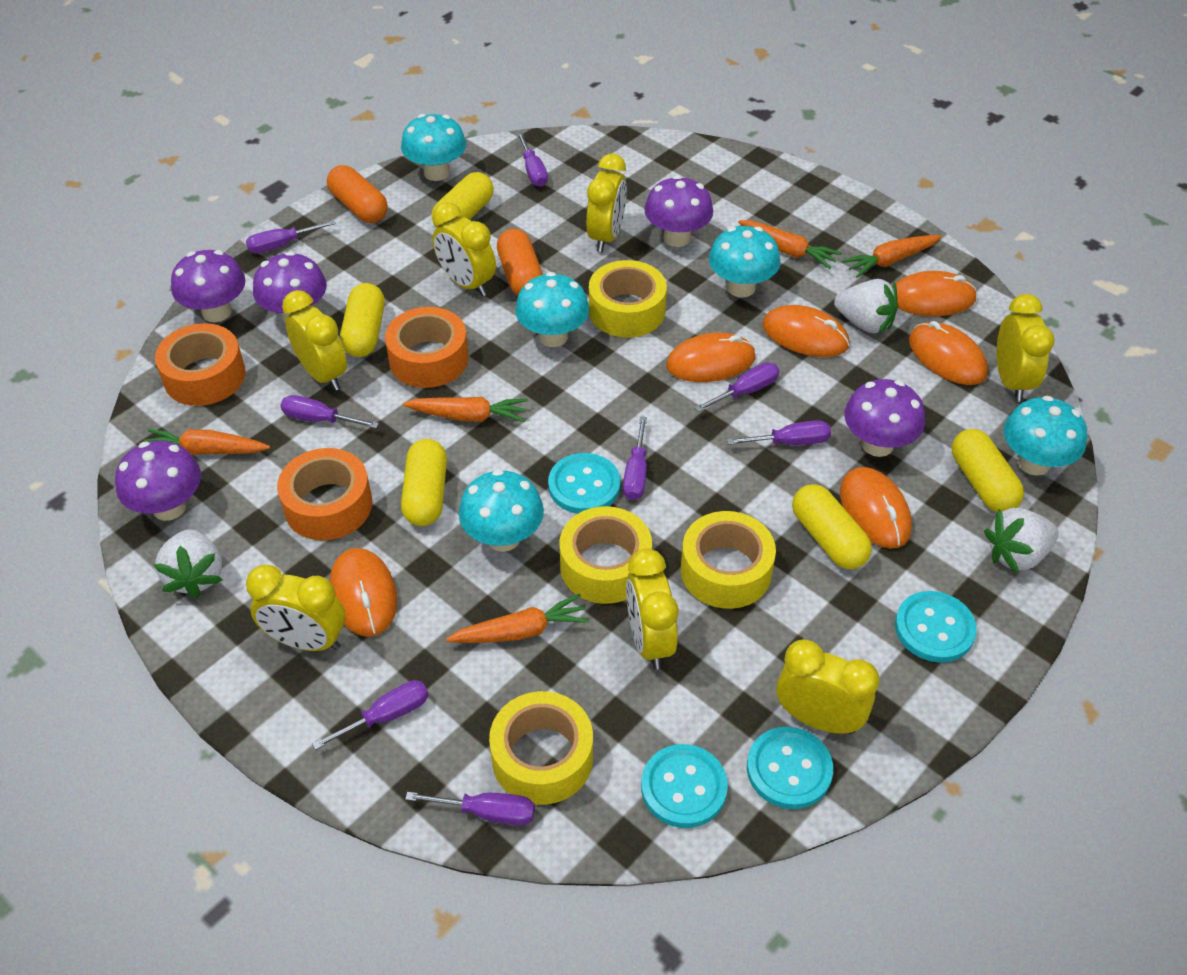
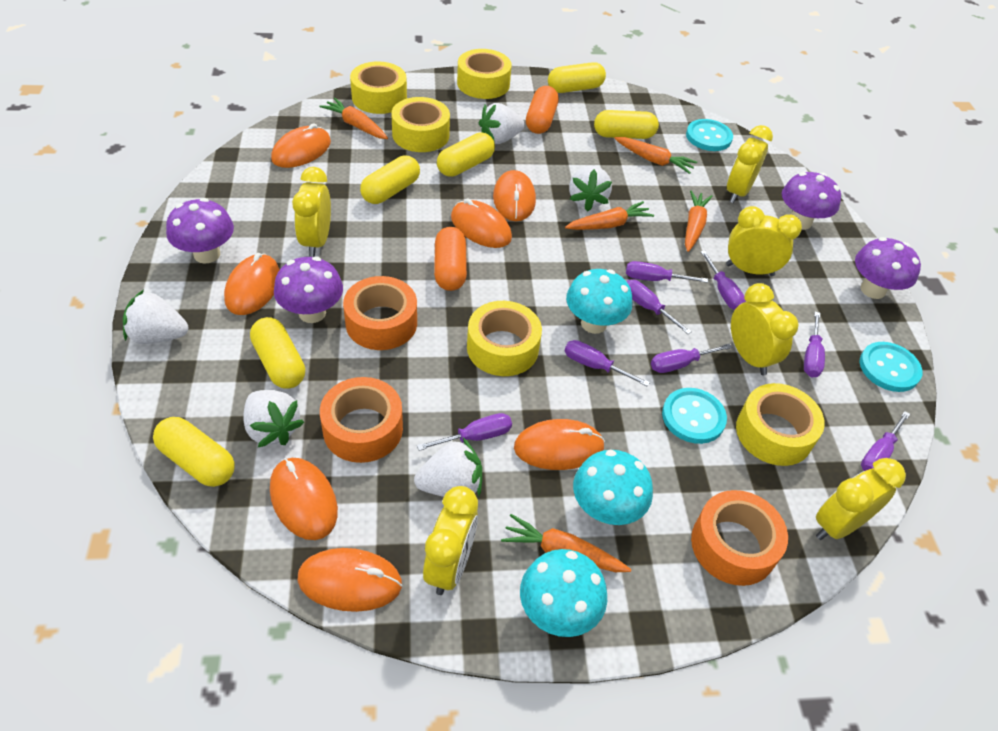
orange mouse: 6 -> 7
purple mushroom: 5 -> 4
turquoise button: 4 -> 3
turquoise mushroom: 5 -> 3
white strawberry: 3 -> 5
yellow capsule: 5 -> 6
yellow clock: 7 -> 6
yellow tape: 4 -> 5

